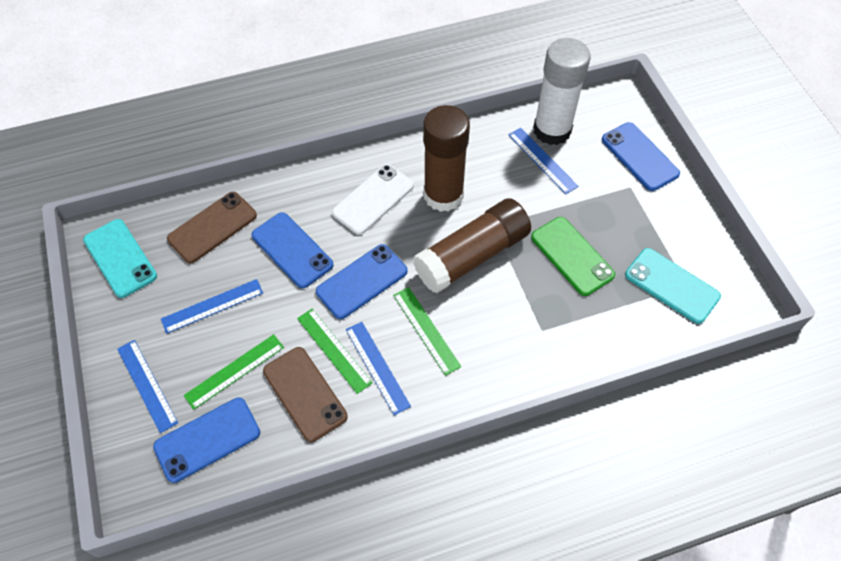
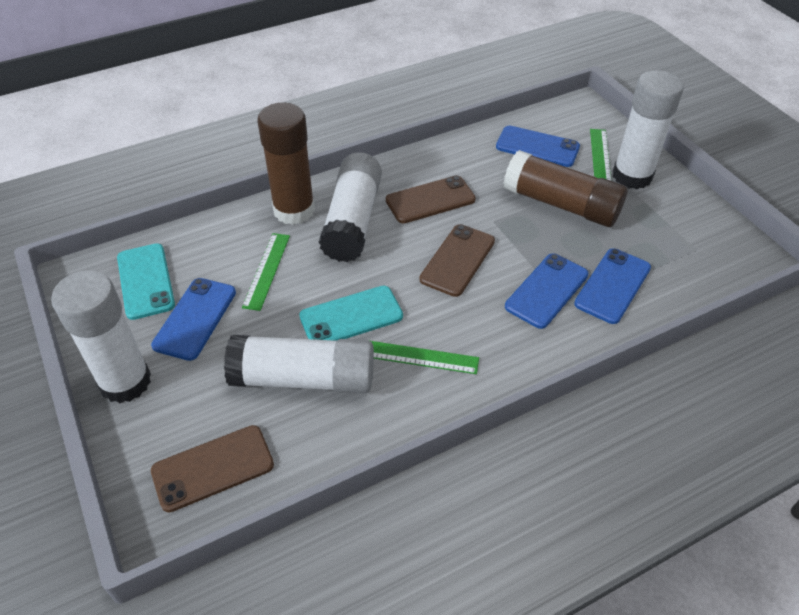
blue ruler: 4 -> 0
brown phone: 2 -> 3
green phone: 1 -> 0
white glue stick: 1 -> 4
white phone: 1 -> 0

